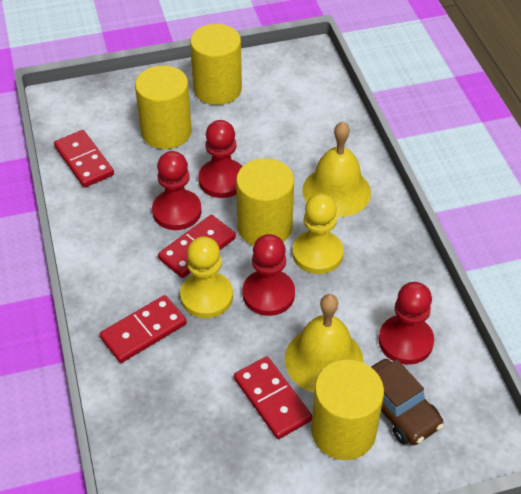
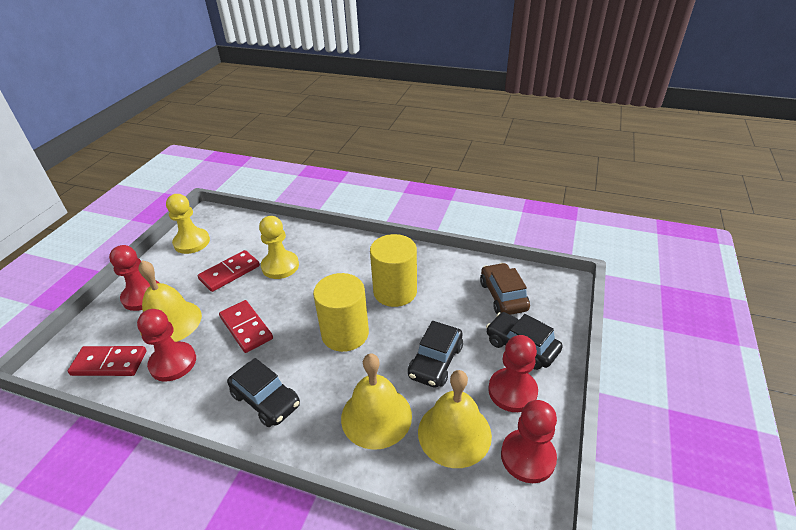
black car: 0 -> 3
red domino: 4 -> 3
yellow bell: 2 -> 3
yellow cylinder: 4 -> 2

